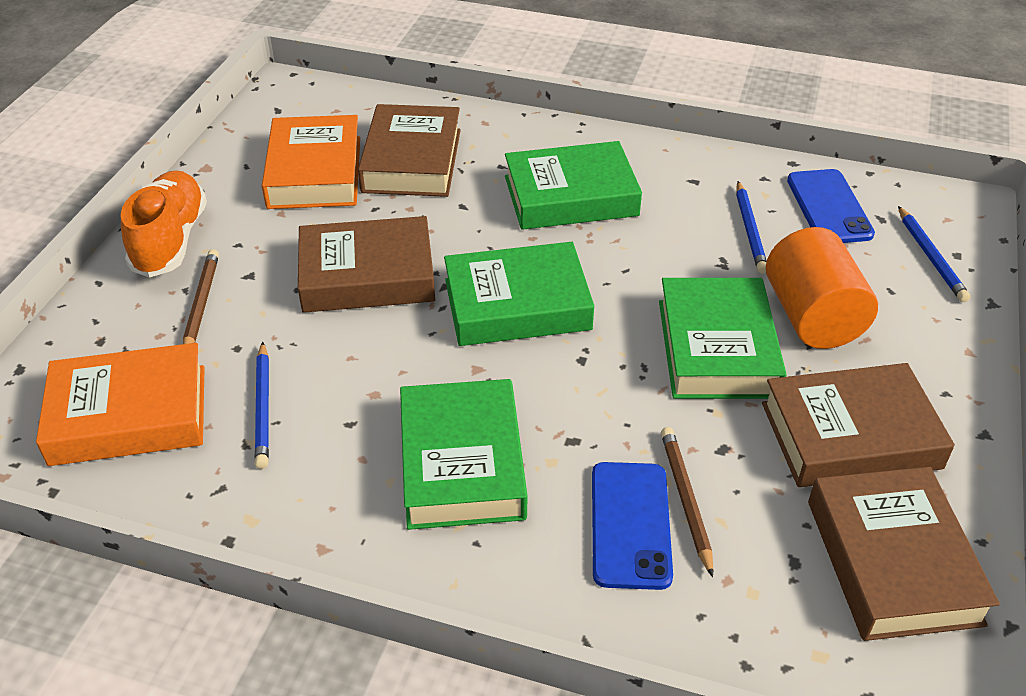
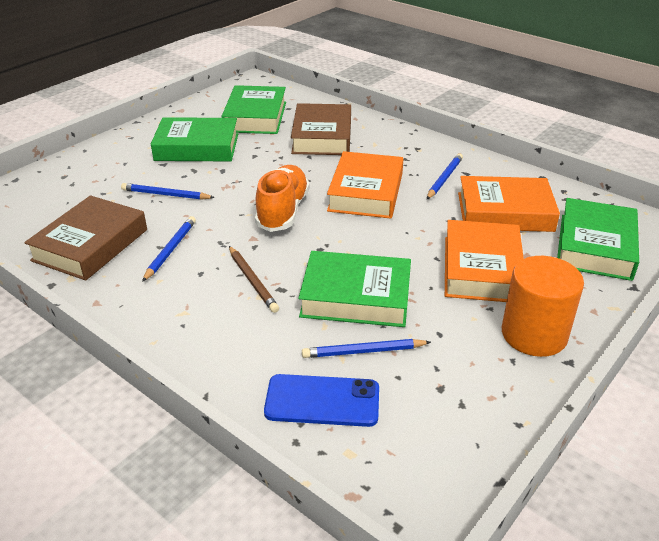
blue pencil: 3 -> 4
blue phone: 2 -> 1
brown book: 4 -> 2
brown pencil: 2 -> 1
orange book: 2 -> 3

